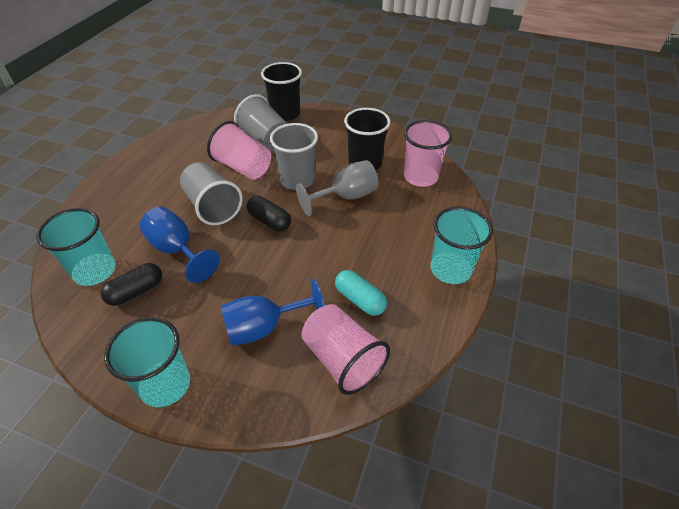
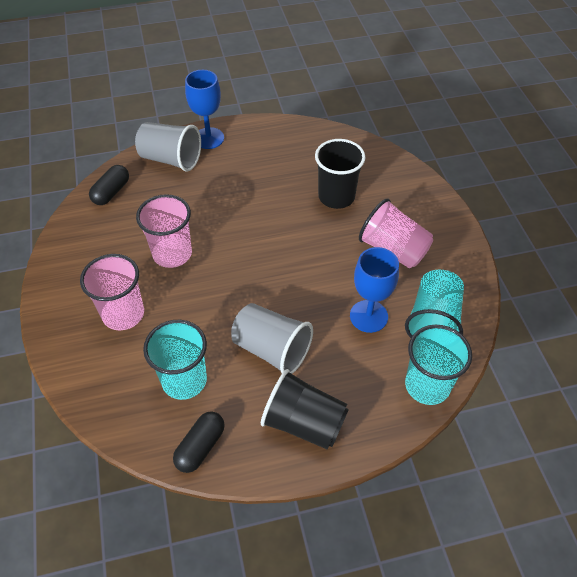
grey cup: 3 -> 2
grey goblet: 1 -> 0
turquoise capsule: 1 -> 0

